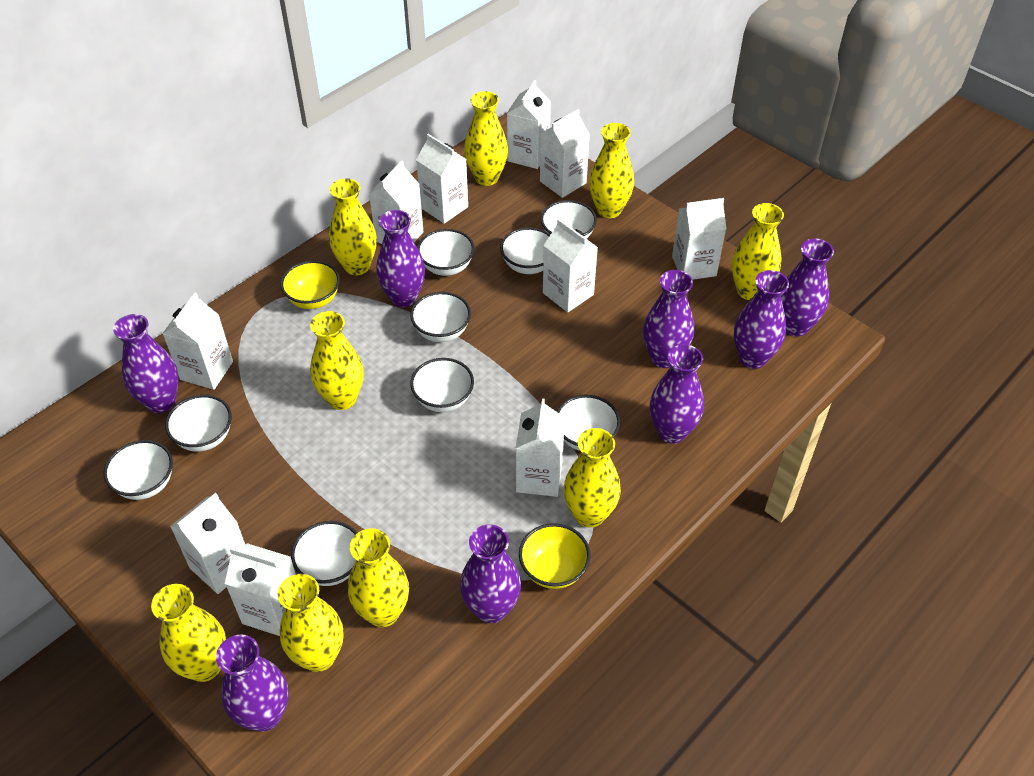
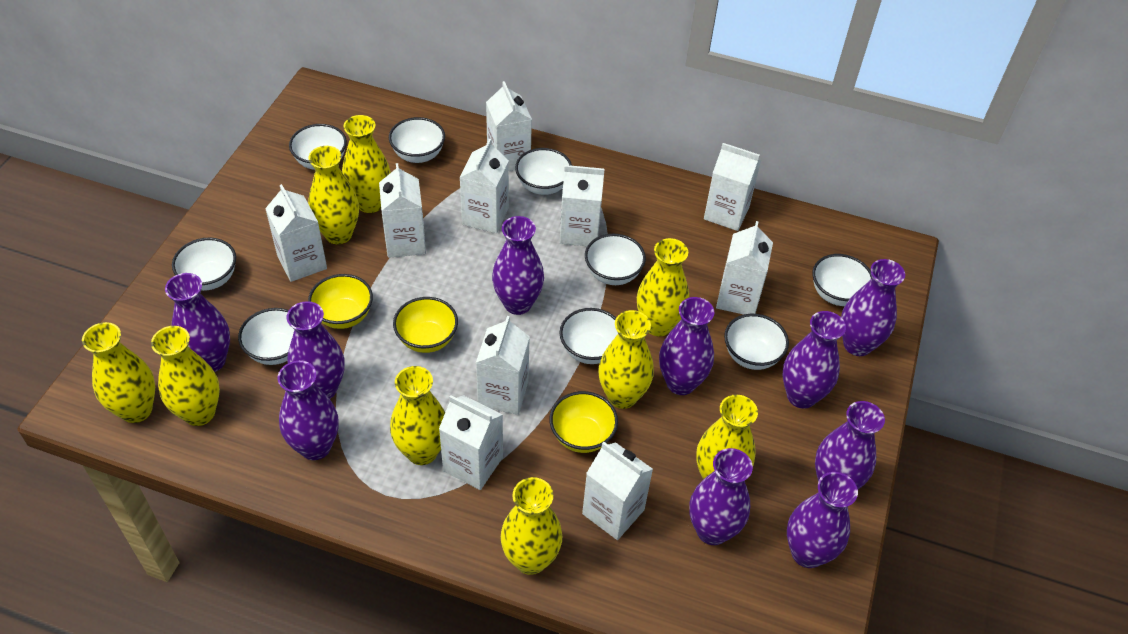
purple vase: 8 -> 10
yellow bowl: 2 -> 3

